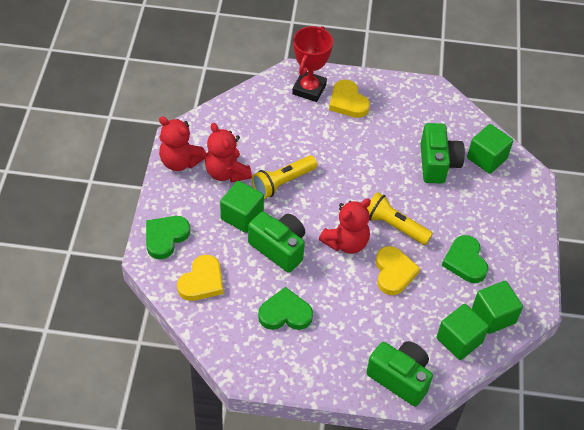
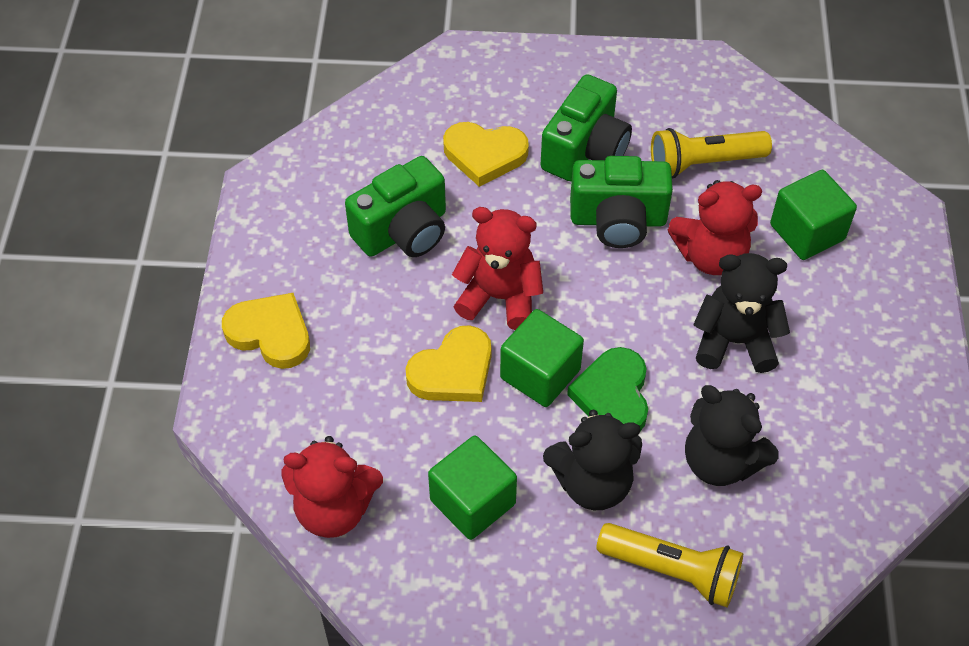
black teddy bear: 0 -> 3
green cube: 4 -> 3
green heart: 3 -> 1
red trophy: 1 -> 0

